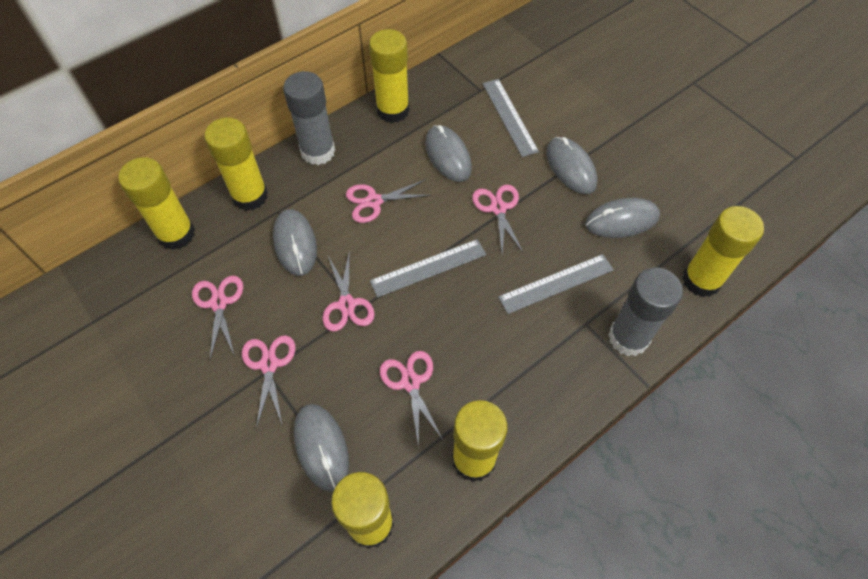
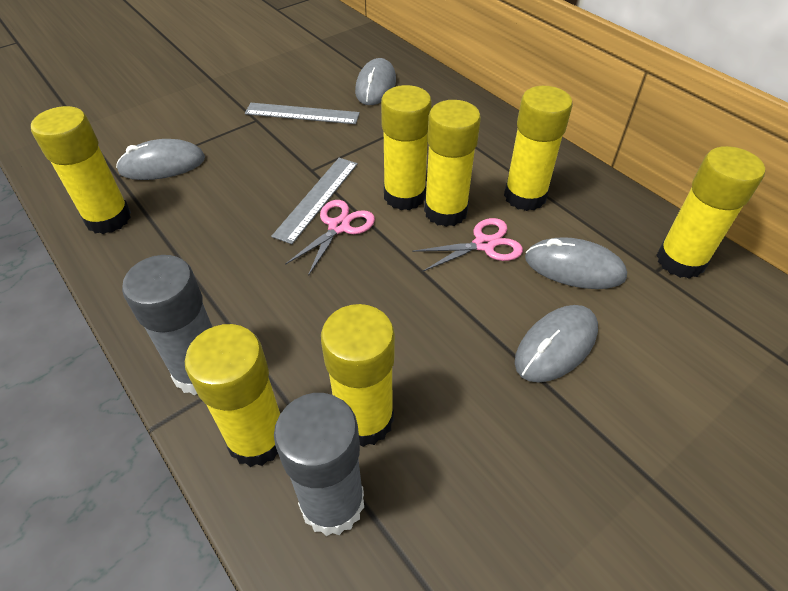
grey mouse: 5 -> 4
grey ruler: 3 -> 2
pink scissors: 6 -> 2
yellow glue stick: 6 -> 7

